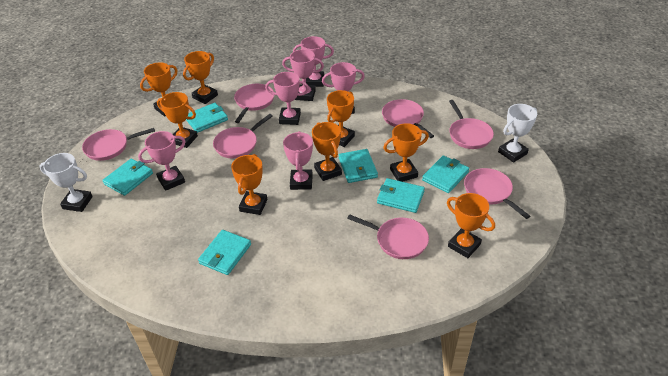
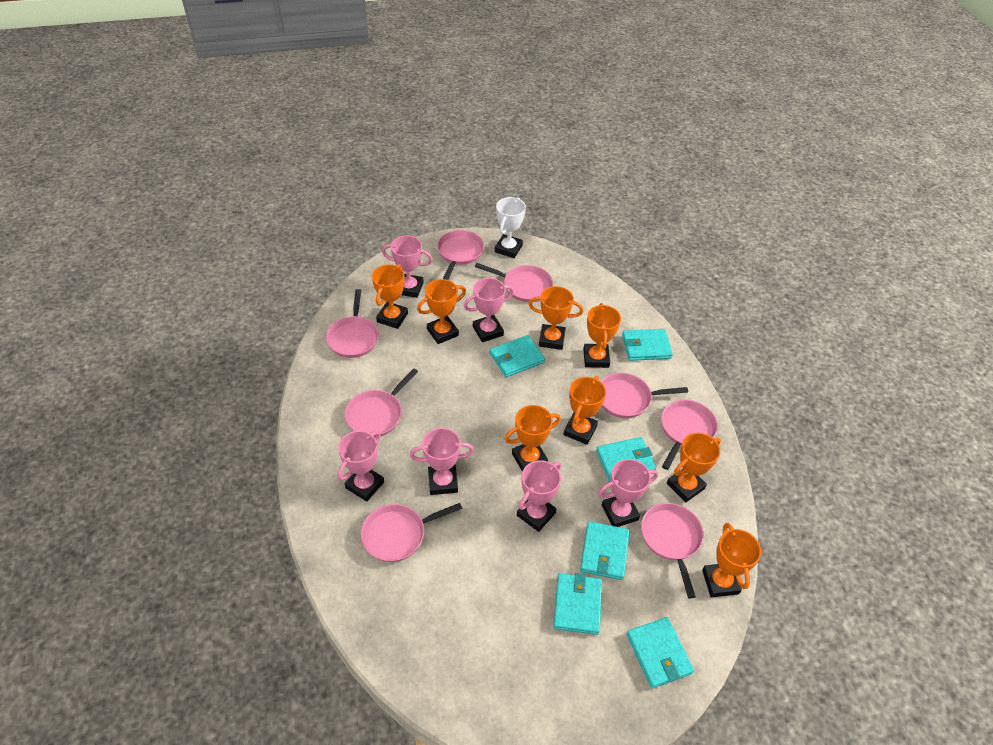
pink pan: 7 -> 8
white trophy: 2 -> 1

